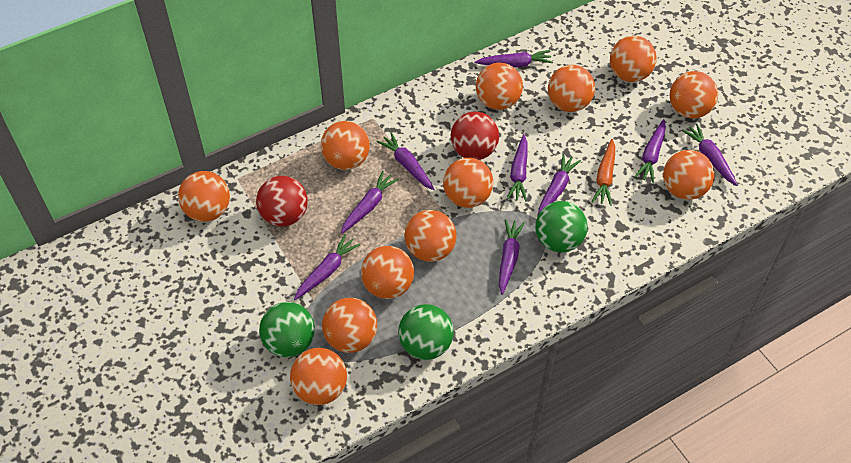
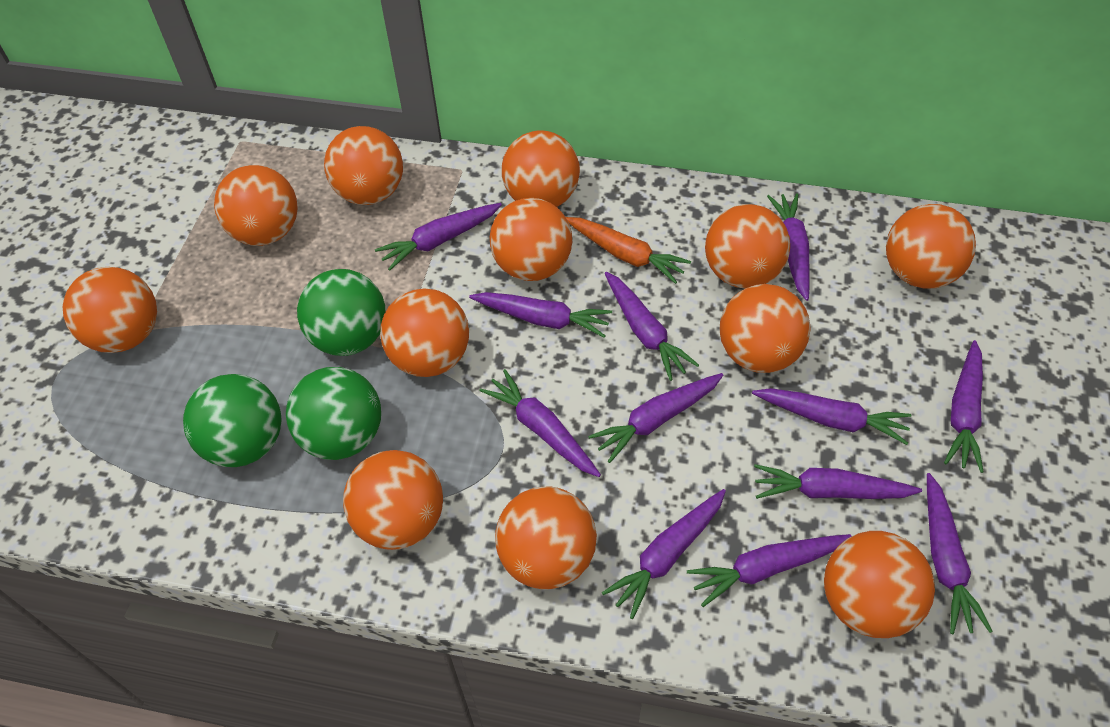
purple carrot: 9 -> 12
red ball: 2 -> 0

